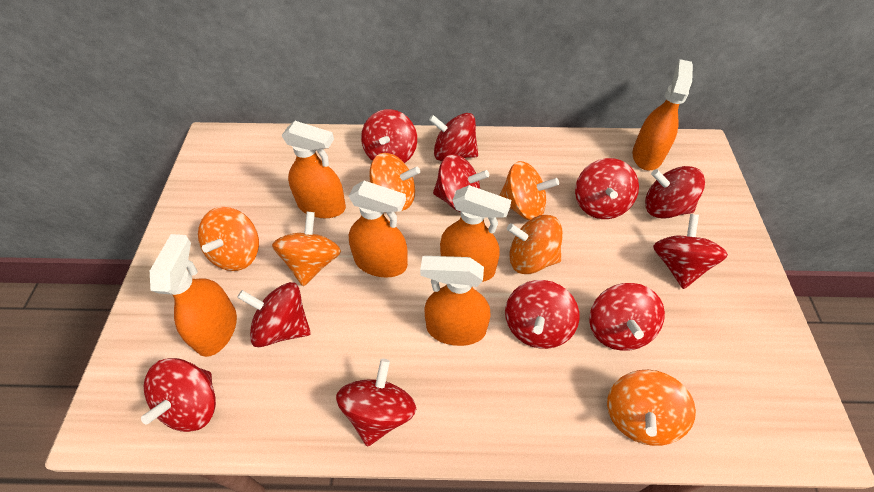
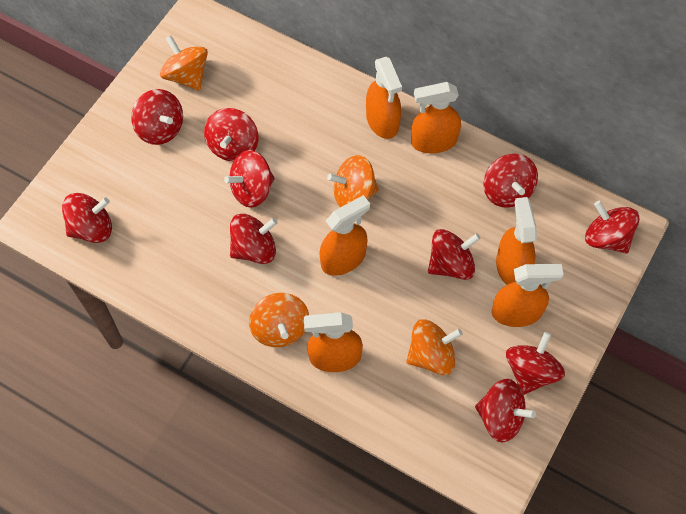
orange spinning top: 6 -> 4
red spinning top: 11 -> 10

